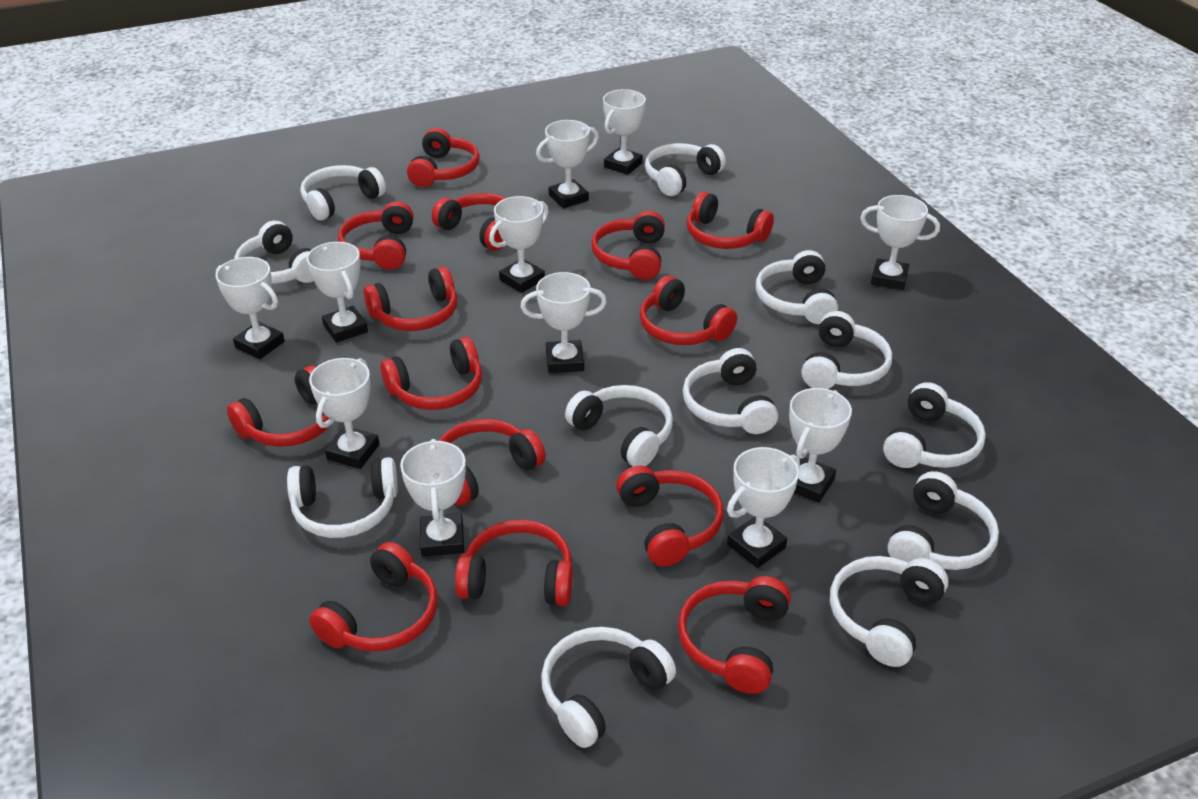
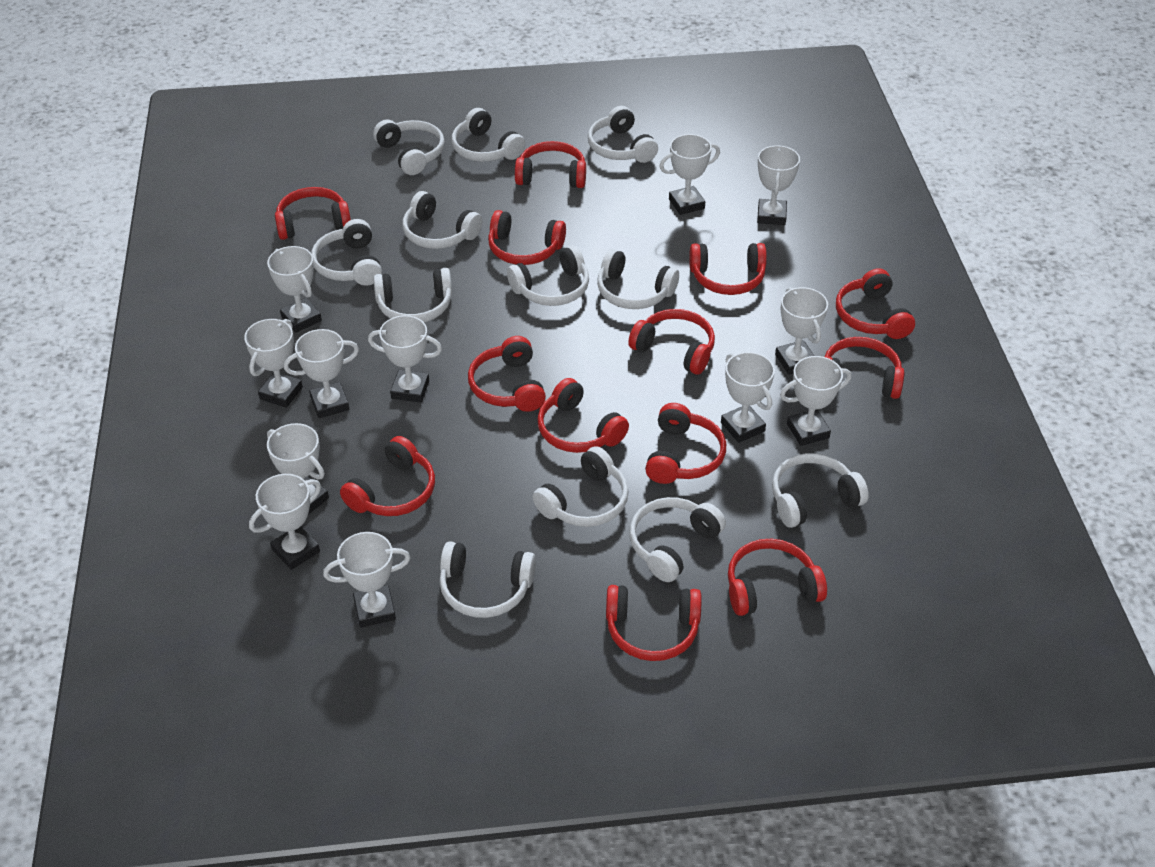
red headphones: 14 -> 13
white trophy: 11 -> 12

